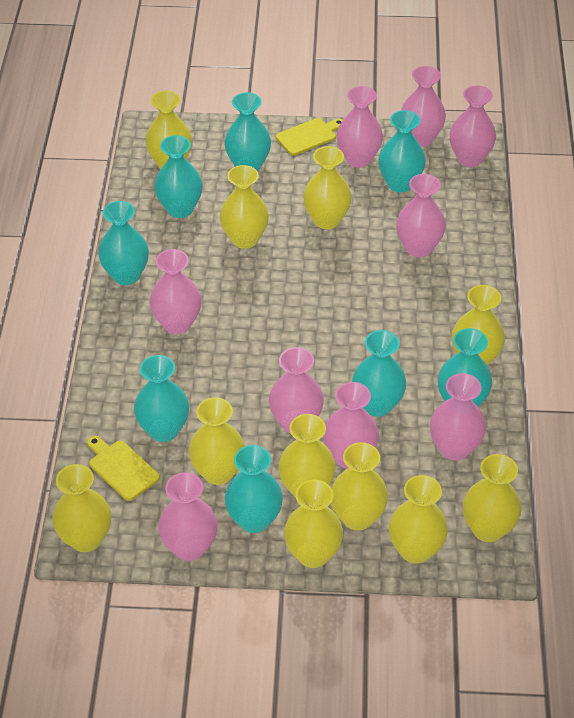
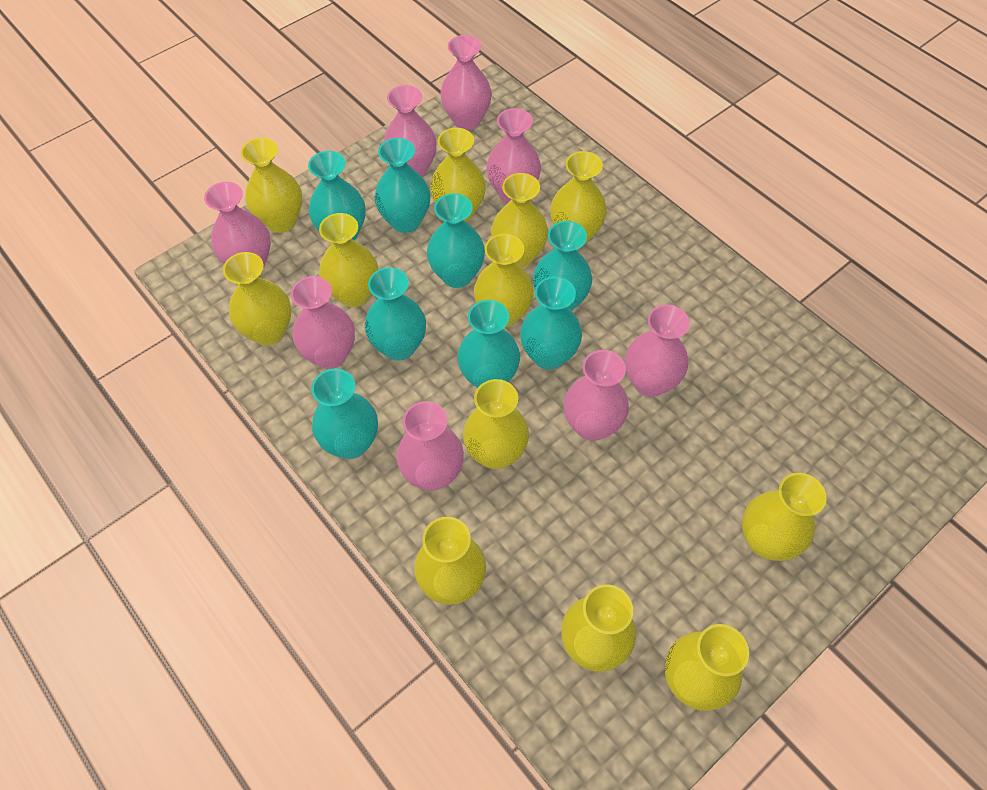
pink vase: 9 -> 8
yellow cutting board: 2 -> 0
yellow vase: 11 -> 12

